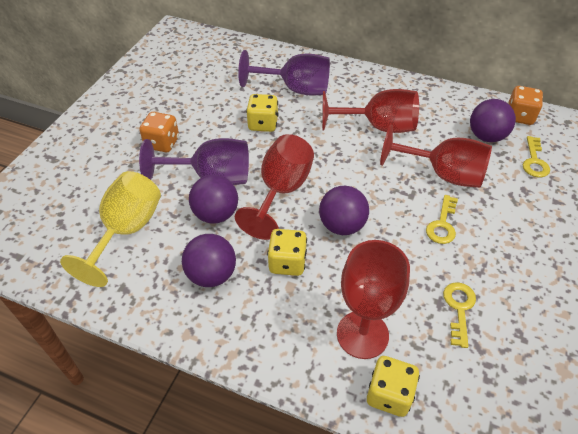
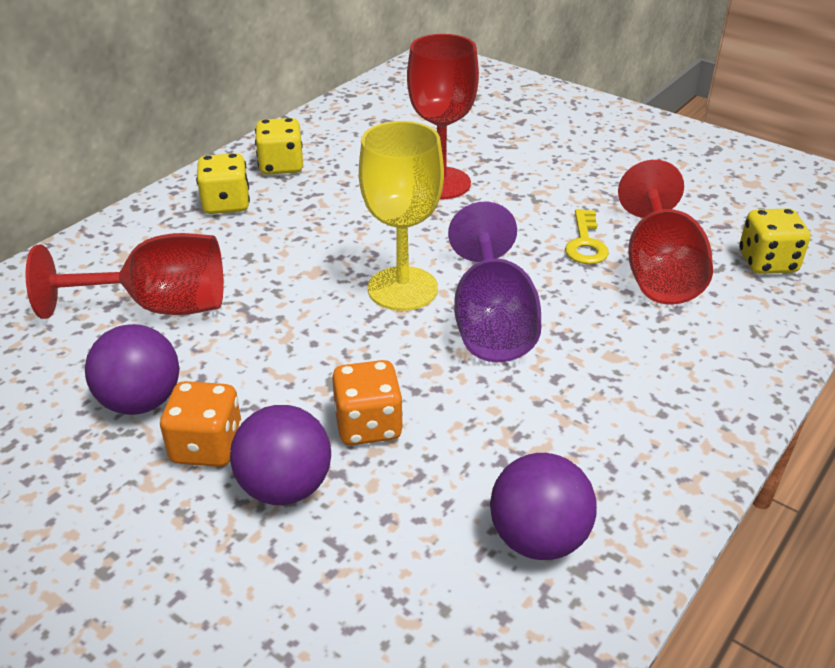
purple ball: 4 -> 3
purple goblet: 2 -> 1
red goblet: 4 -> 3
yellow key: 3 -> 1

